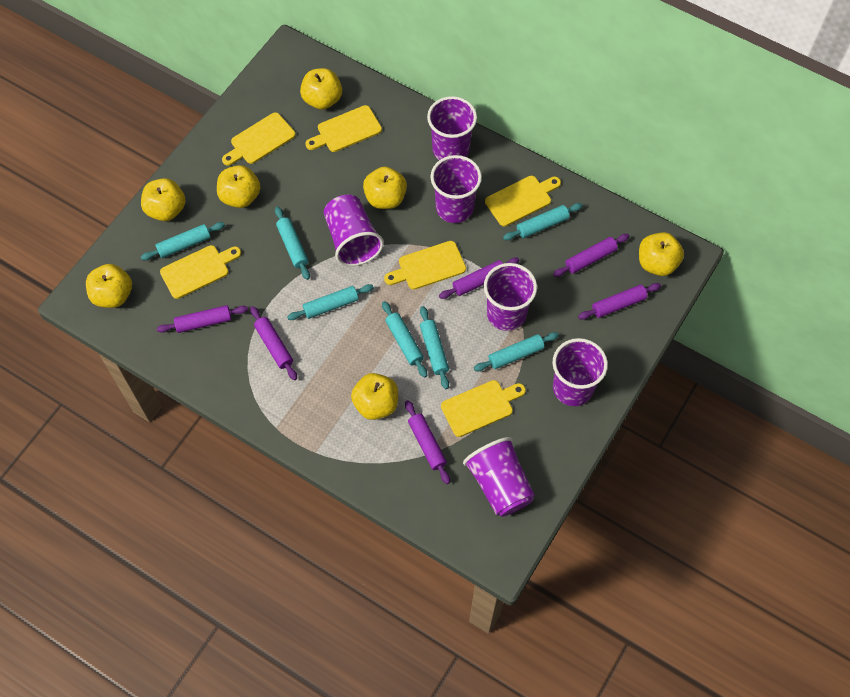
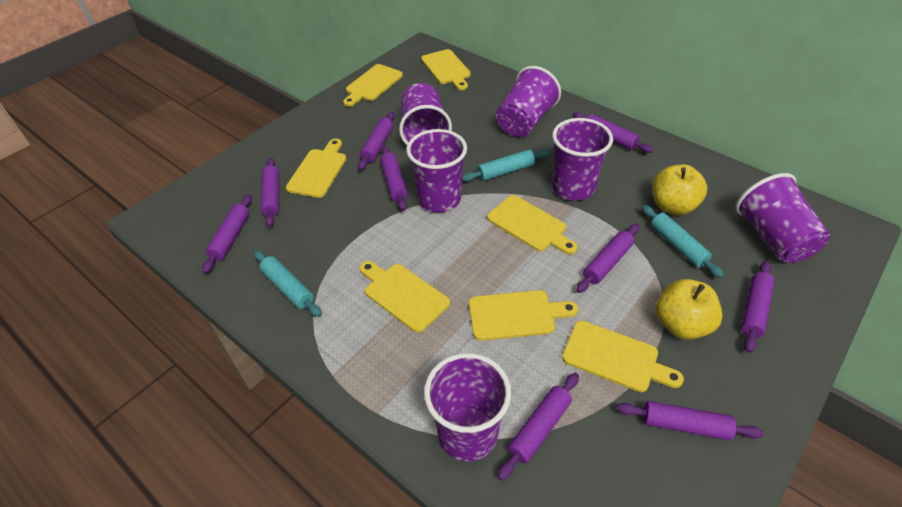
purple rolling pin: 6 -> 9
turquoise rolling pin: 7 -> 3
yellow apple: 7 -> 2
yellow cutting board: 6 -> 7

